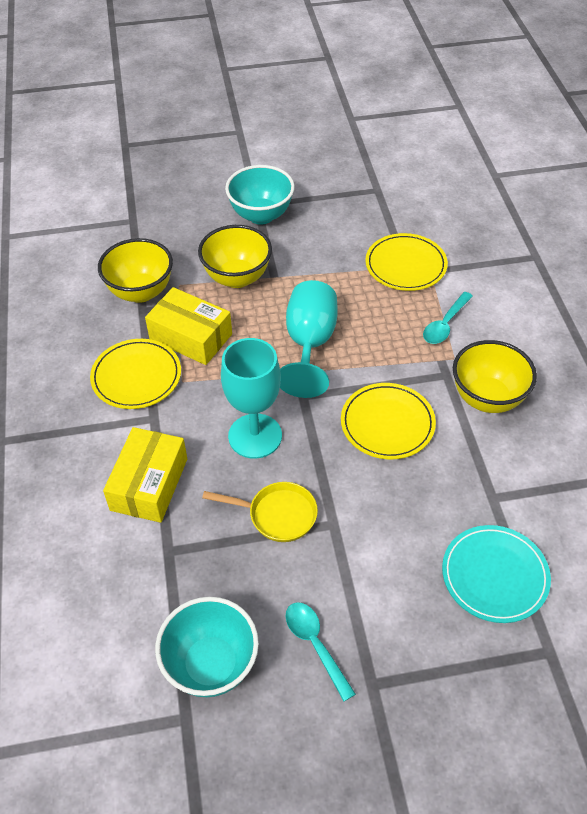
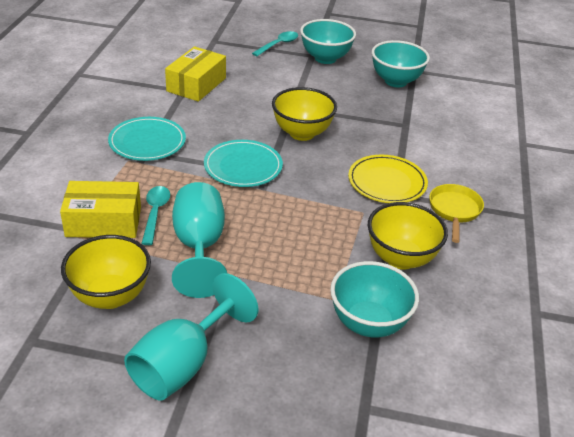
turquoise bowl: 2 -> 3
turquoise plate: 1 -> 2
yellow plate: 3 -> 1

